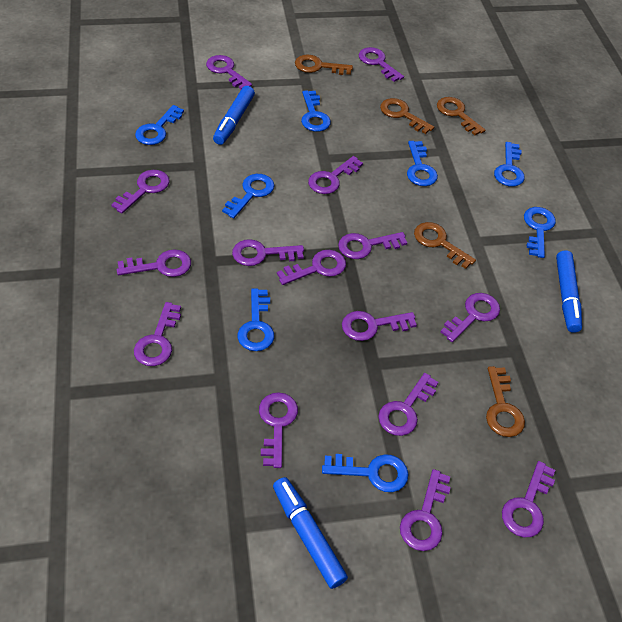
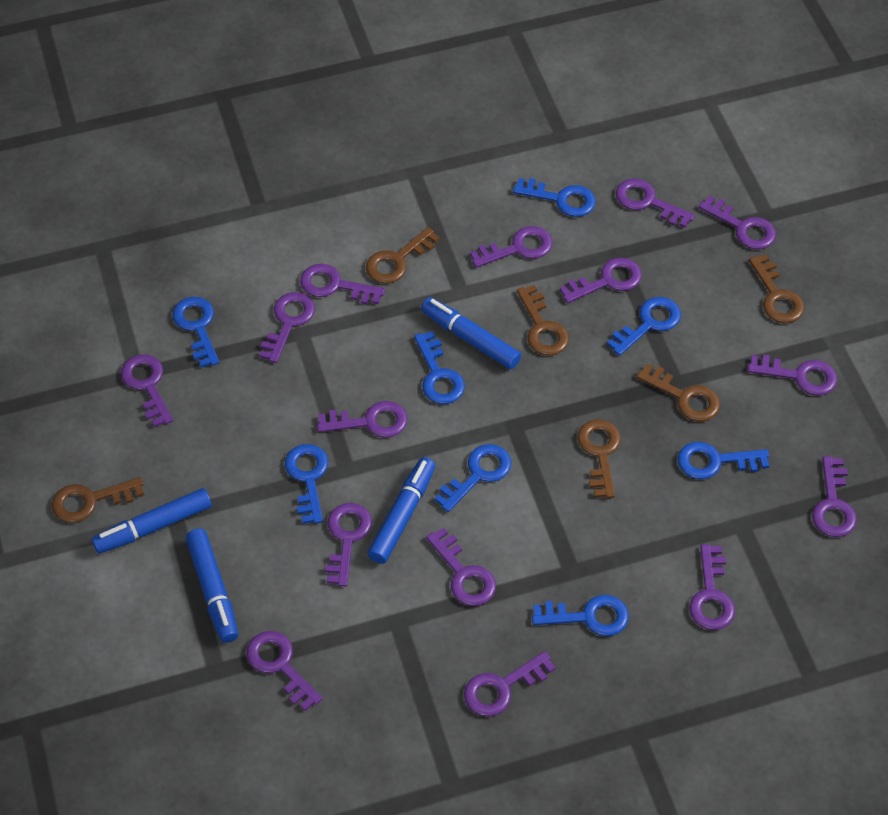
blue marker: 3 -> 4
brown key: 5 -> 6

